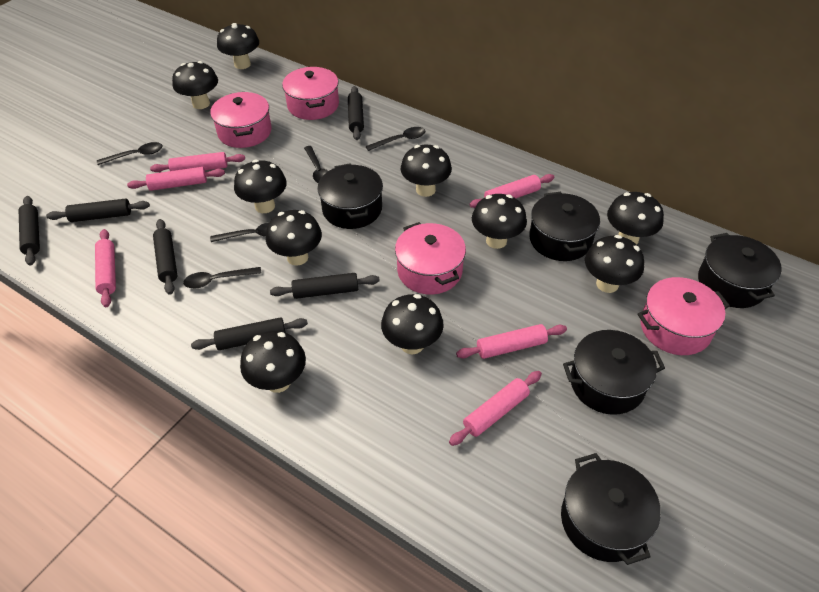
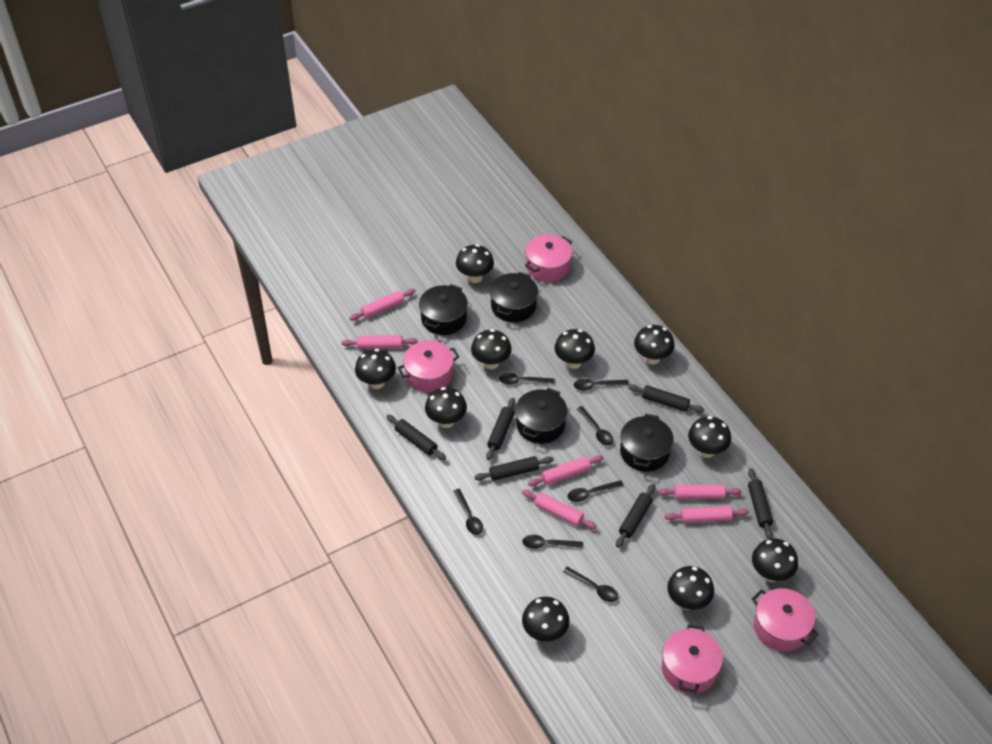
black pot: 5 -> 4
black spoon: 5 -> 7

